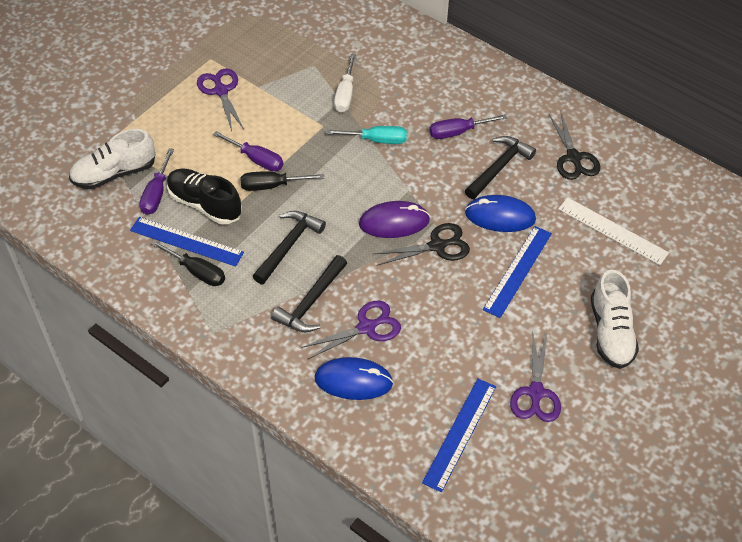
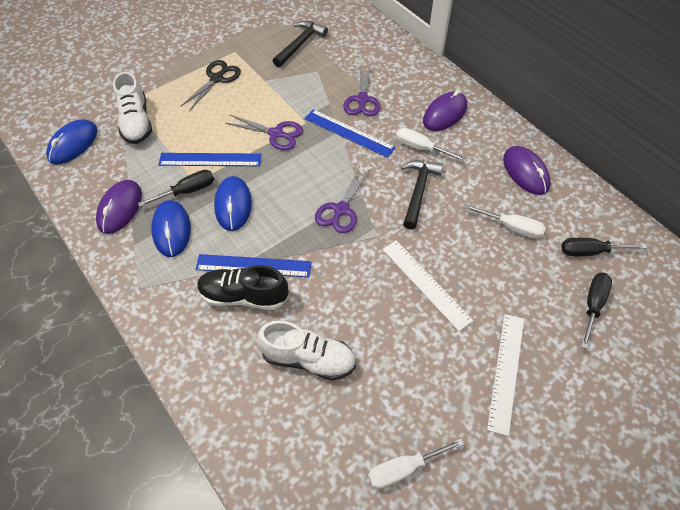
black hammer: 3 -> 2
black scissors: 2 -> 1
black screwdriver: 2 -> 3
blue mouse: 2 -> 3
purple mouse: 1 -> 3
purple screwdriver: 3 -> 0
turquoise screwdriver: 1 -> 0
white ruler: 1 -> 2
white screwdriver: 1 -> 3

